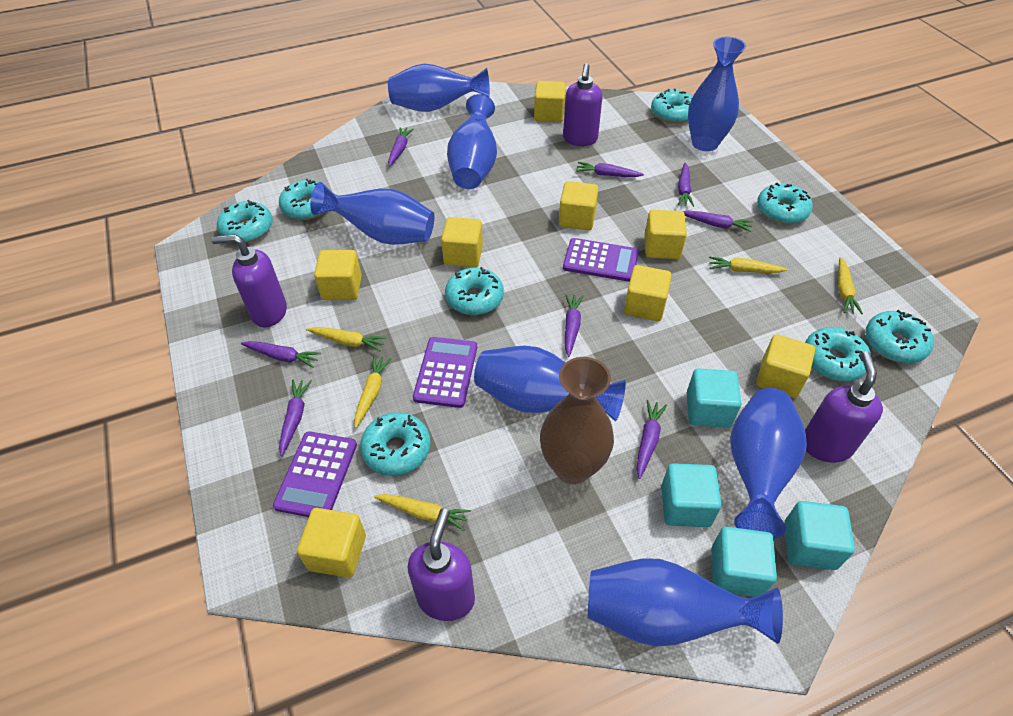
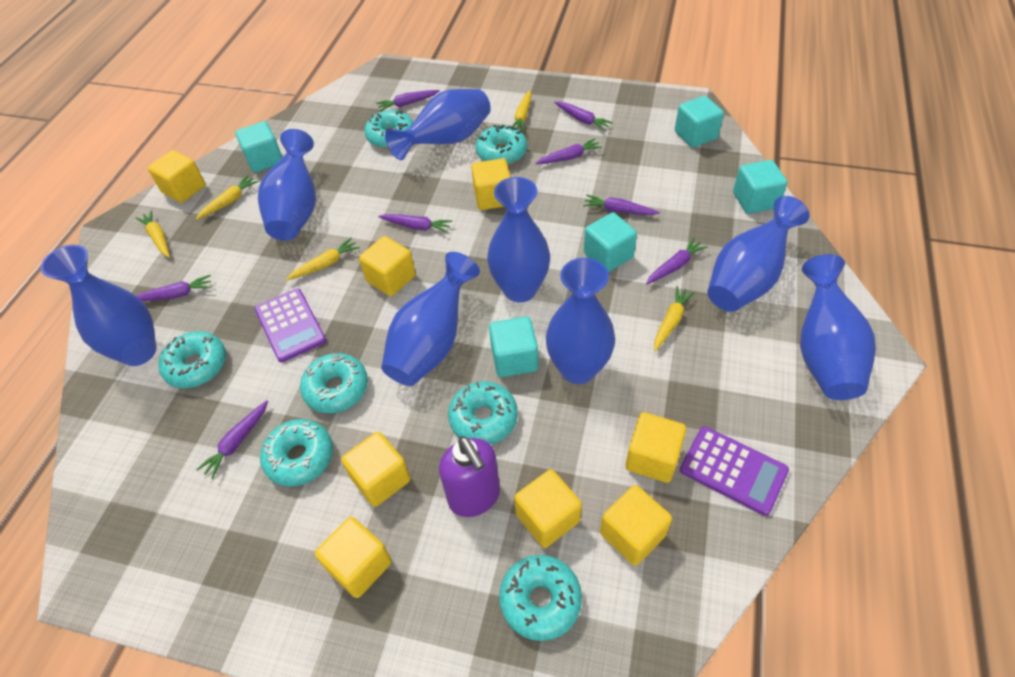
blue vase: 7 -> 8
brown vase: 1 -> 0
purple calculator: 3 -> 2
purple soap dispenser: 4 -> 1
turquoise cube: 4 -> 5
turquoise donut: 8 -> 7

